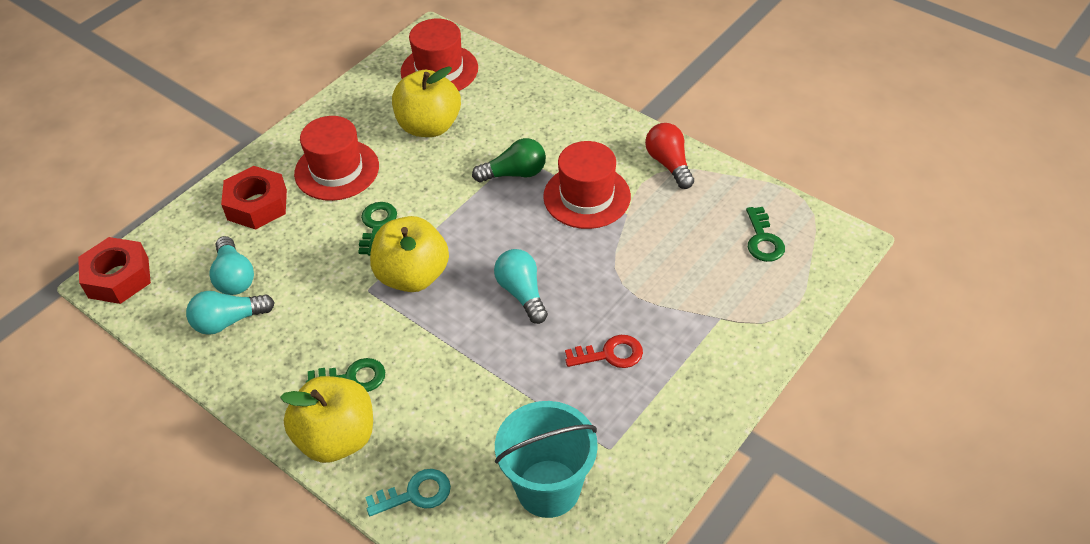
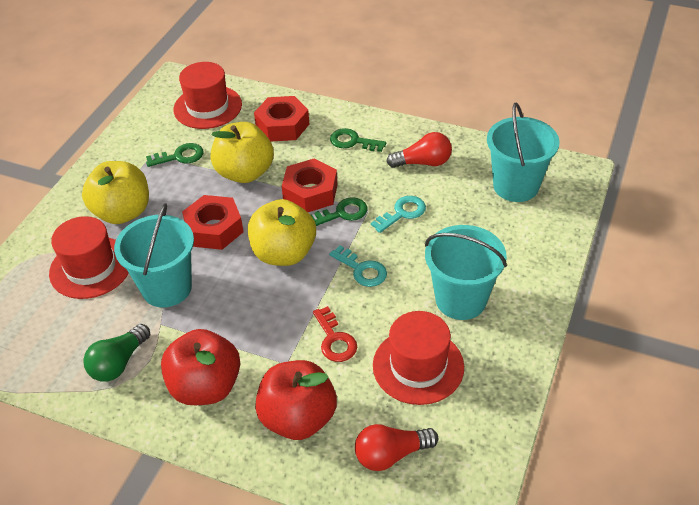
red apple: 0 -> 2
red light bulb: 1 -> 2
red nut: 2 -> 3
turquoise bucket: 1 -> 3
turquoise key: 1 -> 2
turquoise light bulb: 3 -> 0

